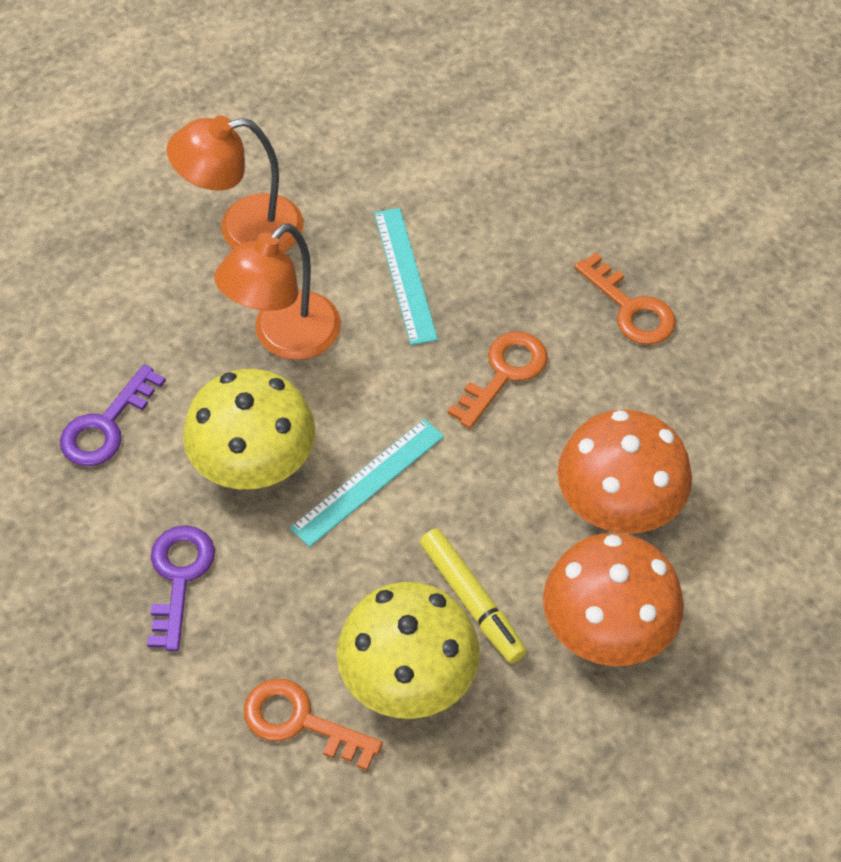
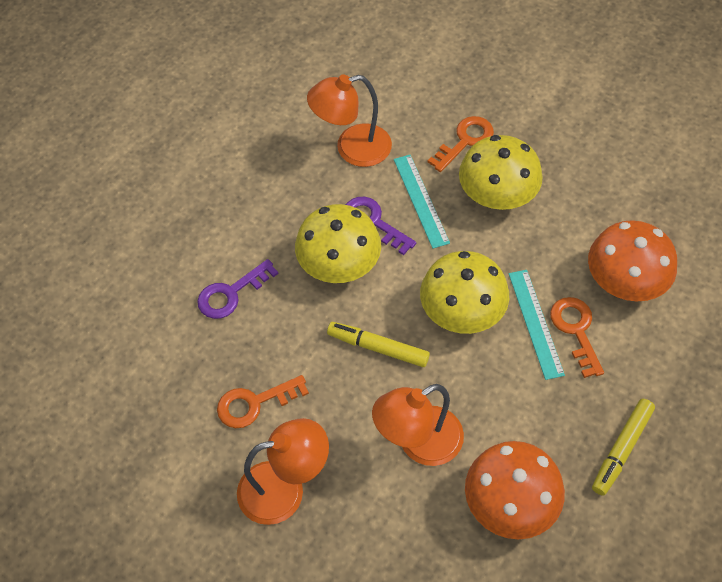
orange lamp: 2 -> 3
yellow marker: 1 -> 2
yellow mushroom: 2 -> 3

